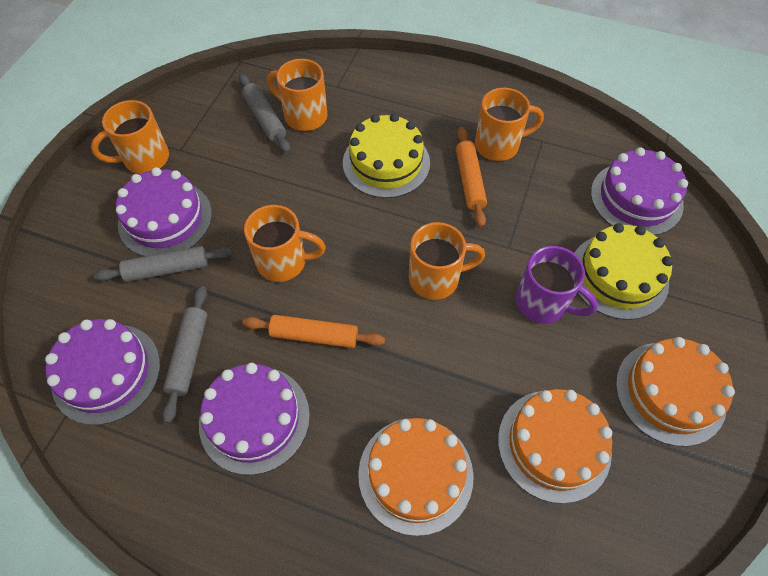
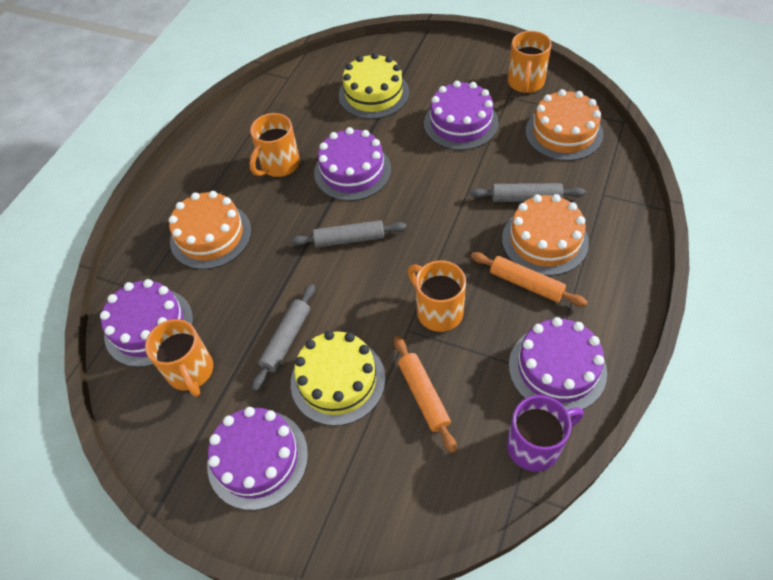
orange mug: 5 -> 4
purple cake: 4 -> 5

